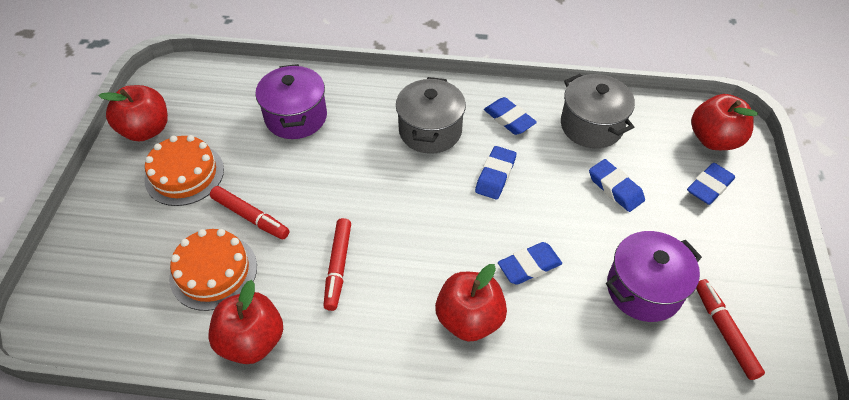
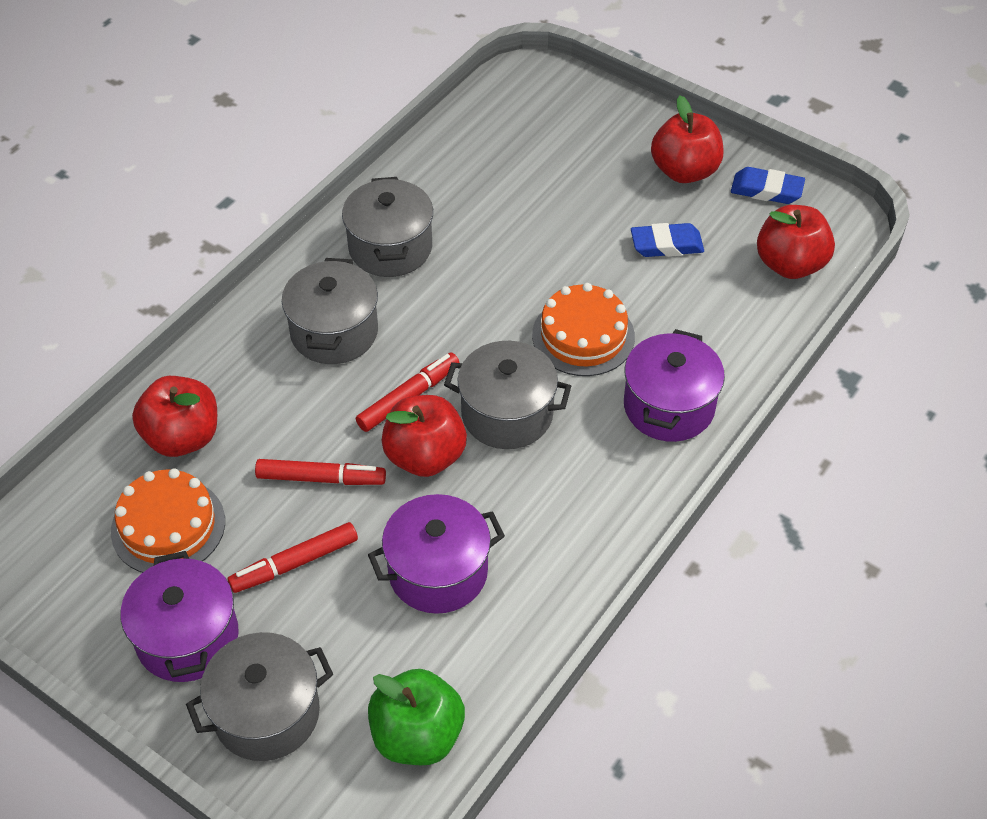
blue eraser: 5 -> 2
green apple: 0 -> 1
grey pot: 2 -> 4
purple pot: 2 -> 3

